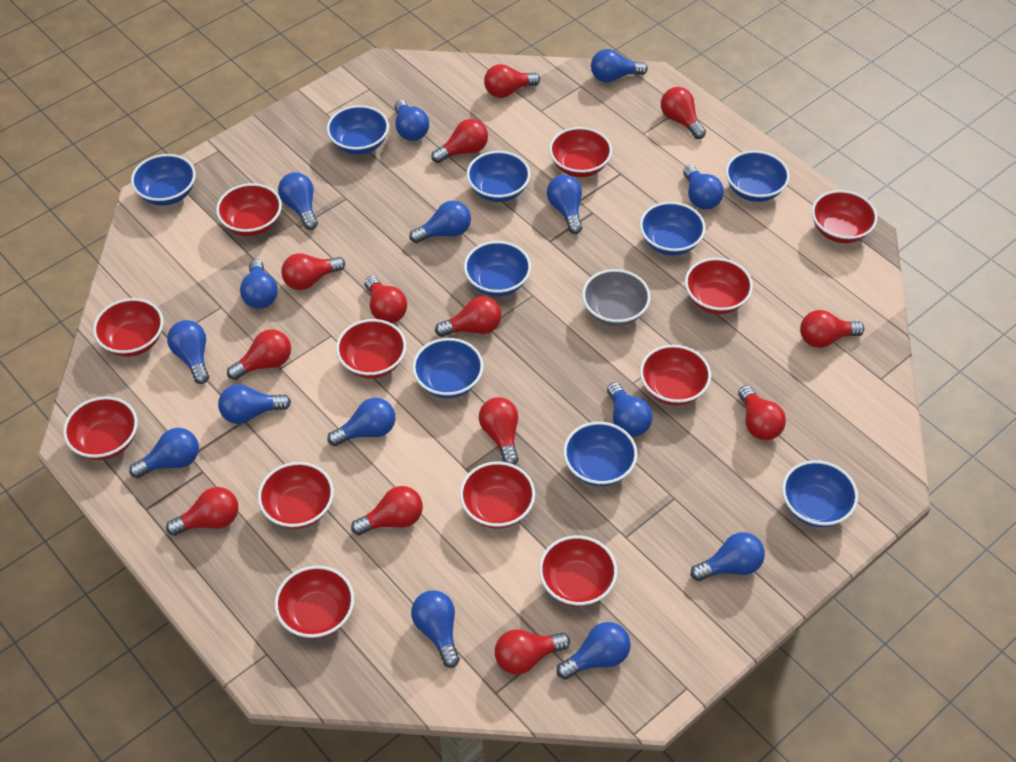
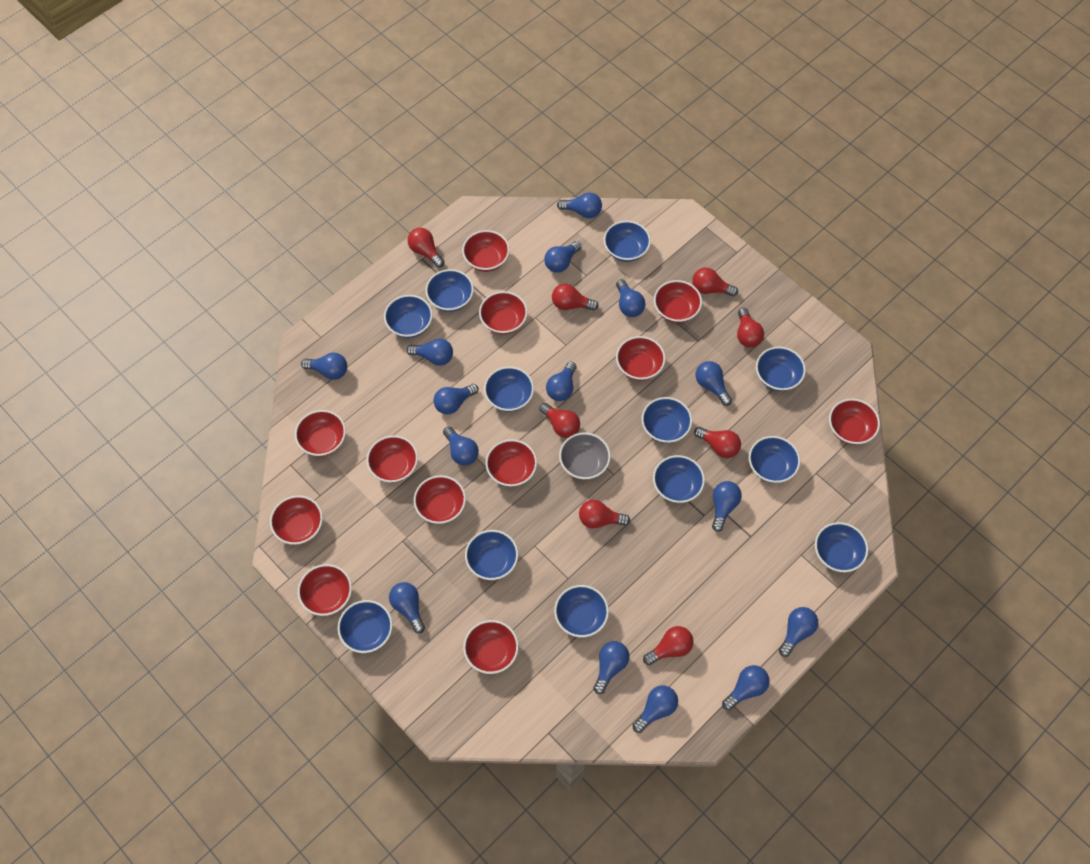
blue bowl: 9 -> 12
red light bulb: 13 -> 8

